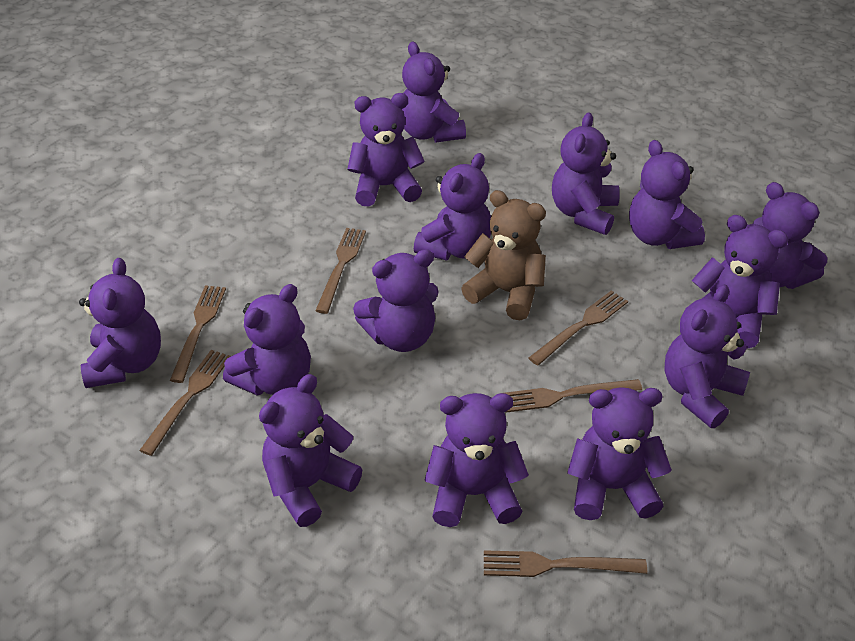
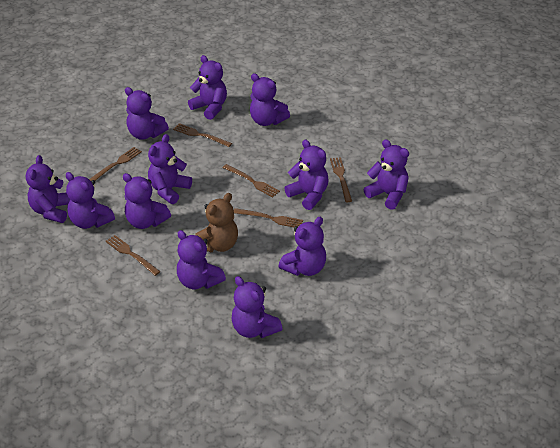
purple teddy bear: 14 -> 12

